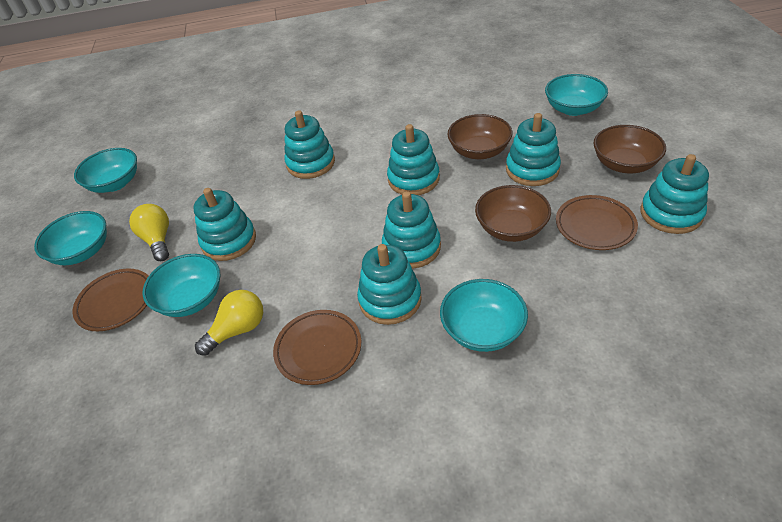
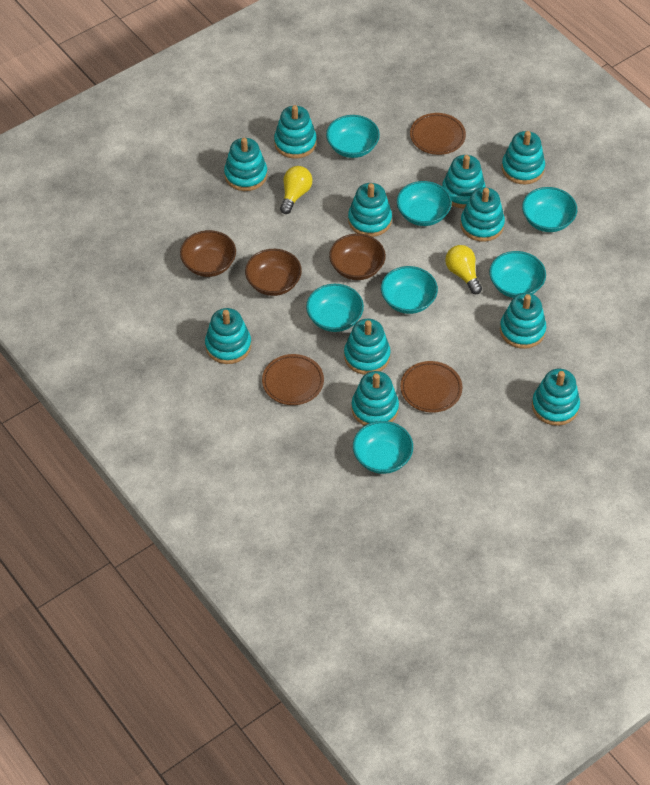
turquoise bowl: 5 -> 7
turquoise stacking toy: 7 -> 11

